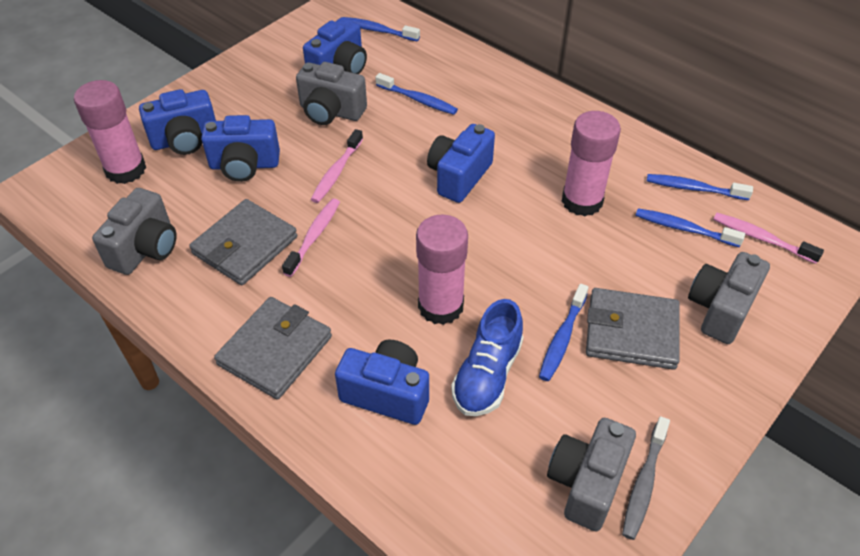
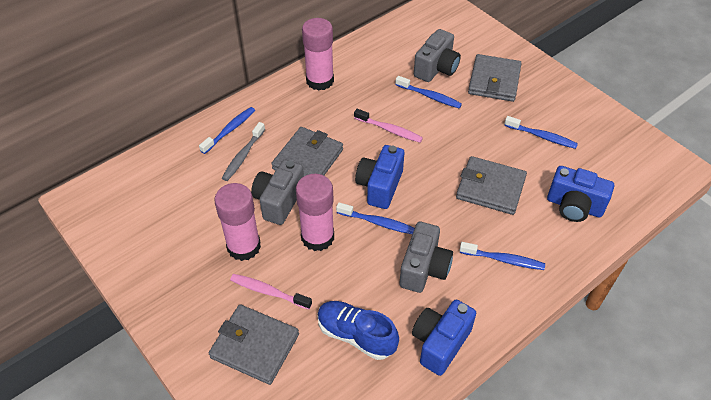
blue camera: 5 -> 3
grey camera: 4 -> 3
grey wallet: 3 -> 4
pink toothbrush: 3 -> 2

